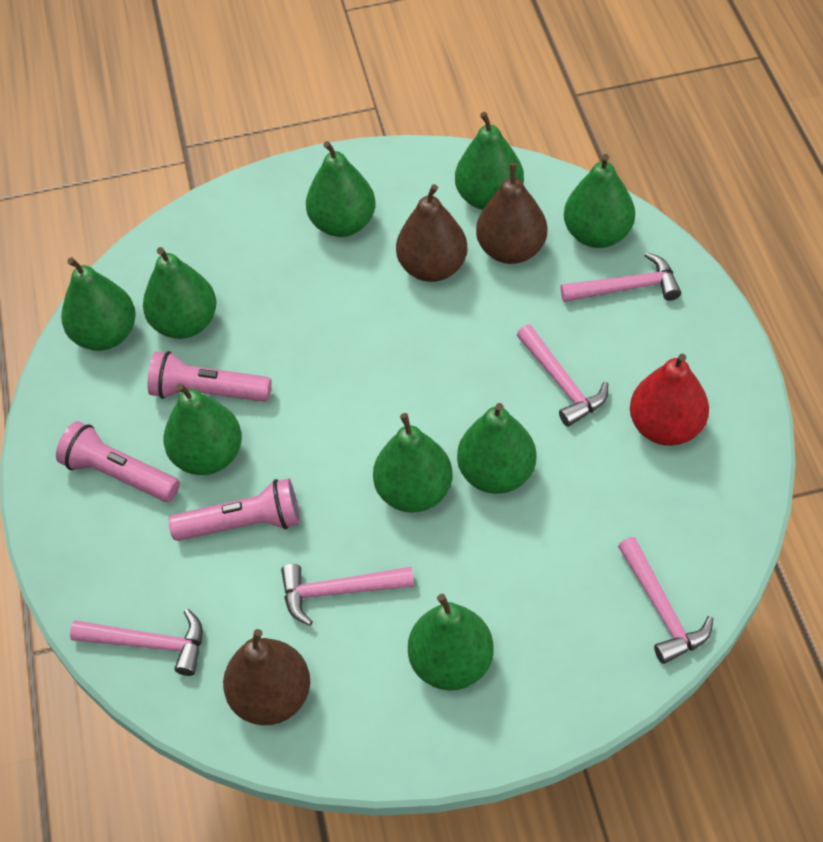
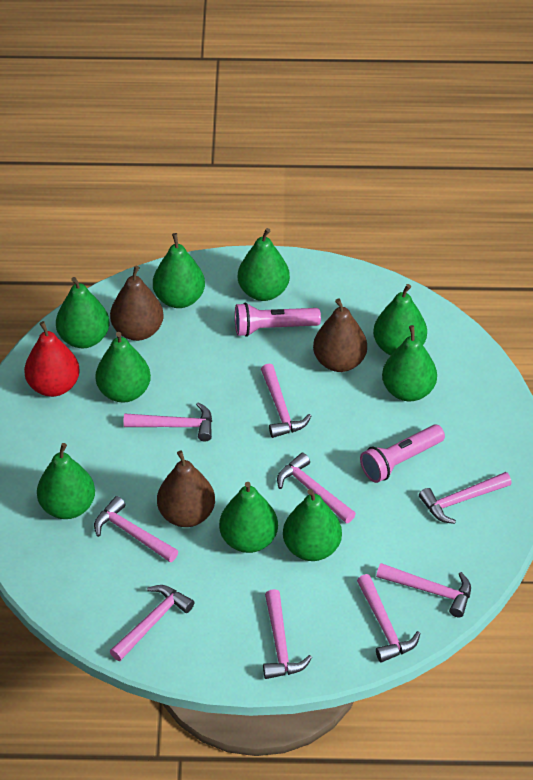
pink flashlight: 3 -> 2
pink hammer: 5 -> 9

